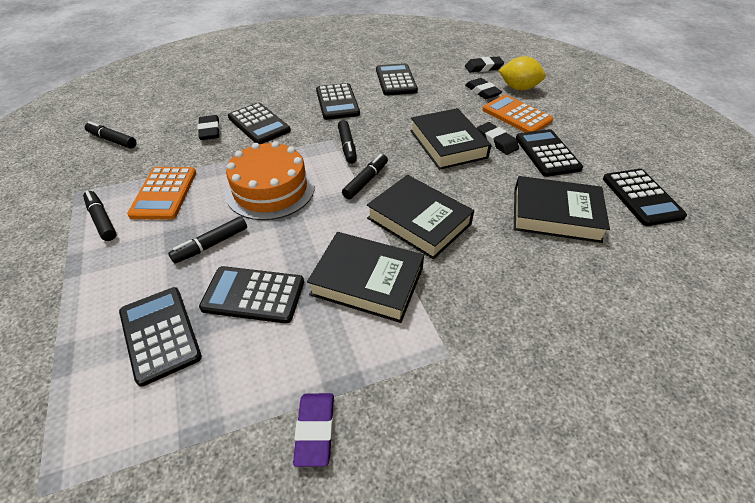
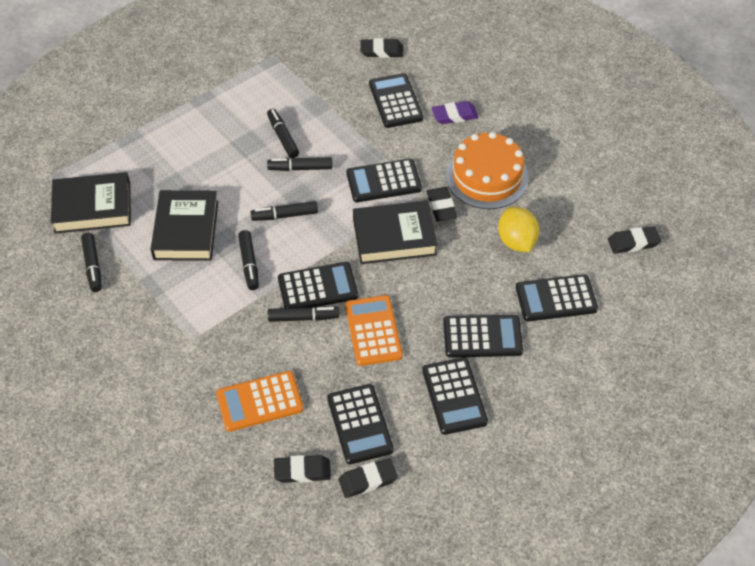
black book: 4 -> 3
black eraser: 4 -> 5
black marker: 5 -> 6

